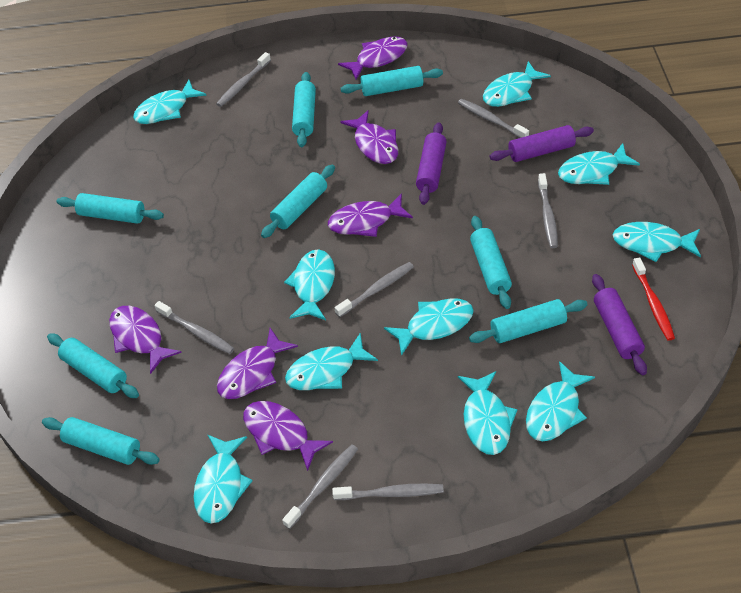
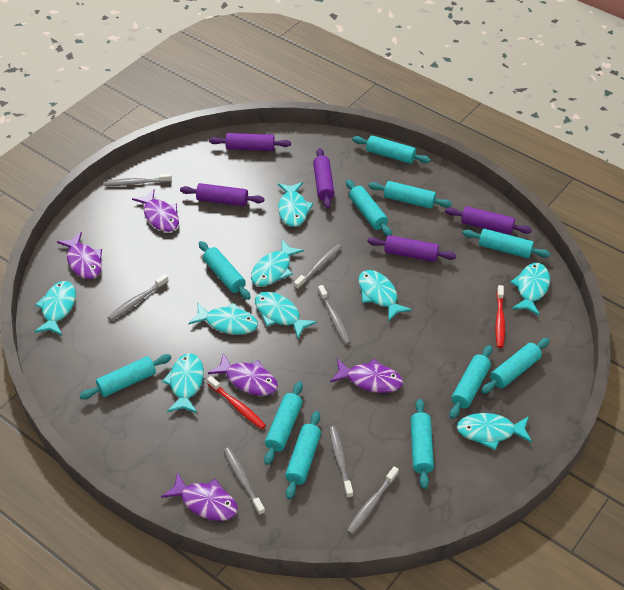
purple fish: 6 -> 5
purple rolling pin: 3 -> 5
red toothbrush: 1 -> 2
turquoise fish: 10 -> 9
turquoise rolling pin: 8 -> 11

